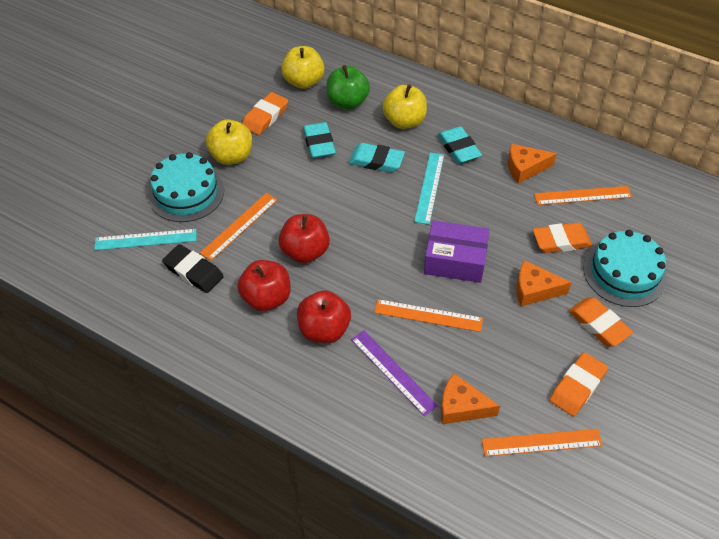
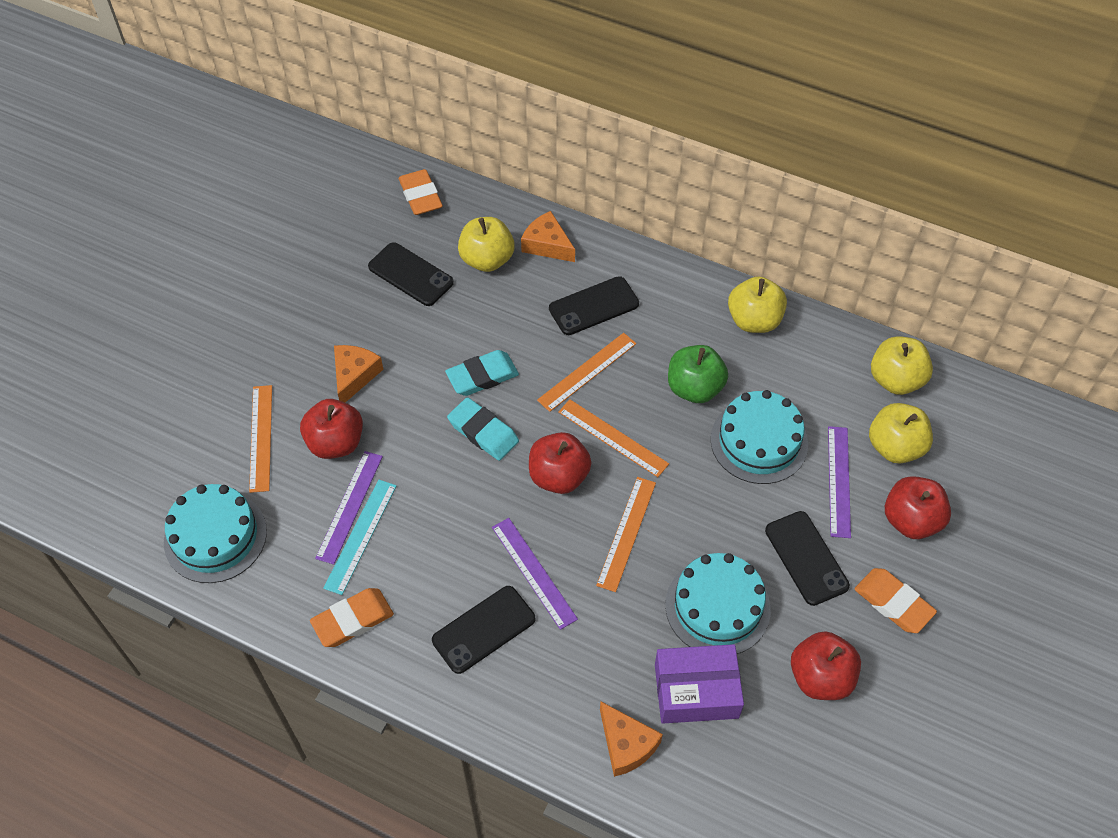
black eraser: 1 -> 0
black phone: 0 -> 4
orange eraser: 4 -> 3
purple ruler: 1 -> 3
red apple: 3 -> 4
turquoise cake: 2 -> 3
turquoise eraser: 3 -> 2
turquoise ruler: 2 -> 1
yellow apple: 3 -> 4

